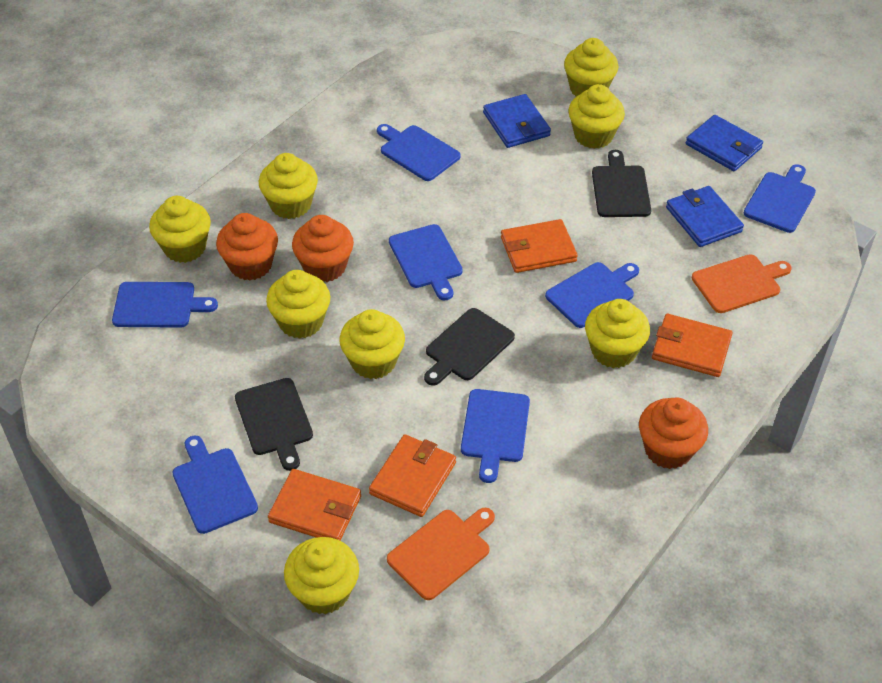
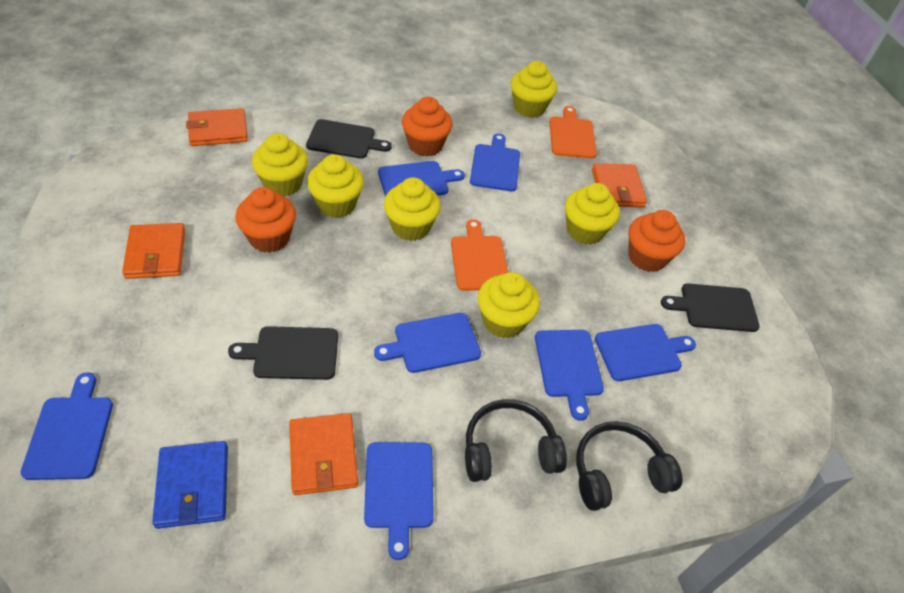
black headphones: 0 -> 2
blue wallet: 3 -> 1
yellow cupcake: 8 -> 6

